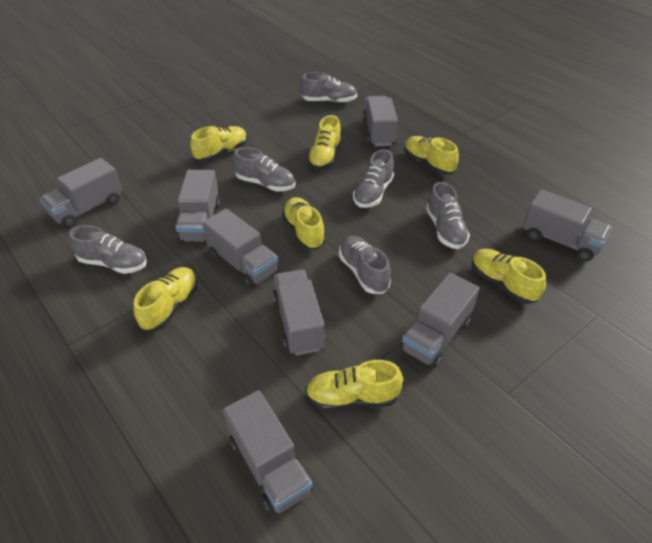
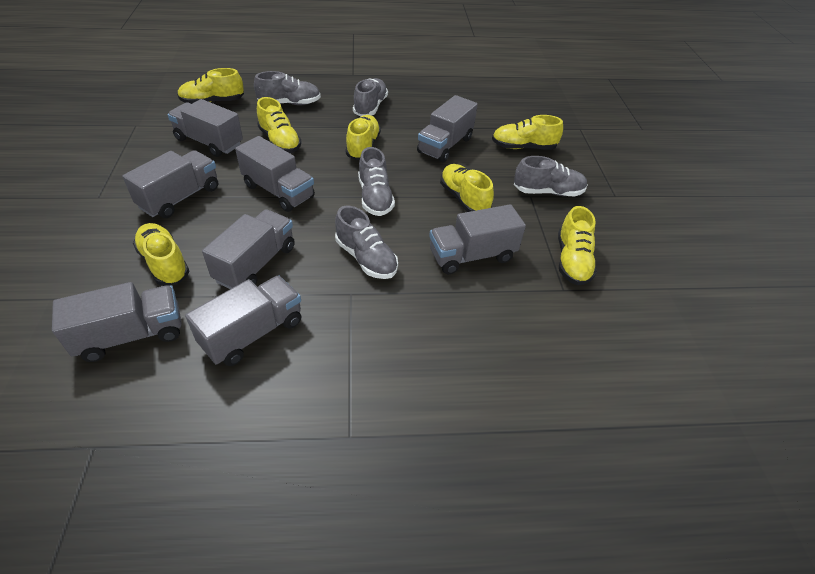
grey shoe: 6 -> 5

